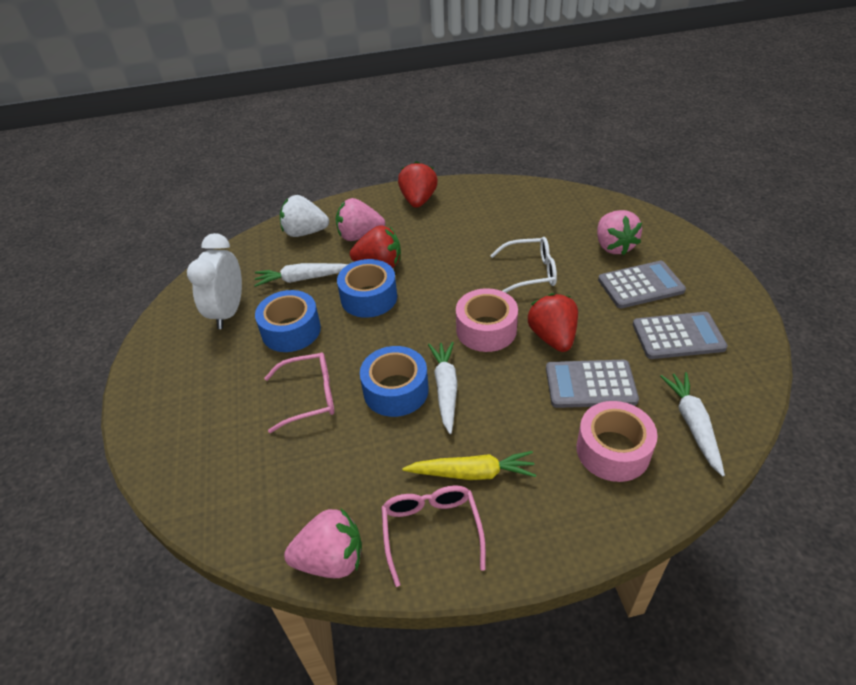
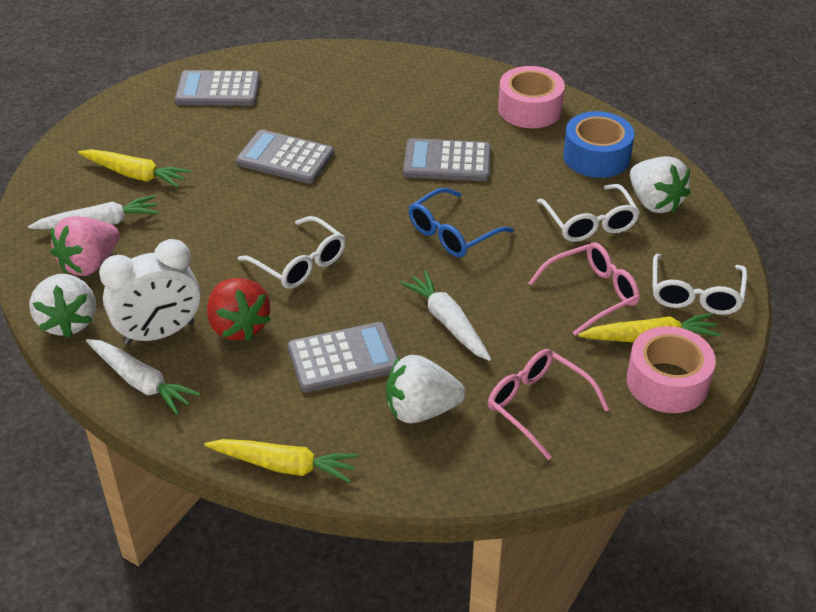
blue glasses: 0 -> 1
blue tape: 3 -> 1
grey calculator: 3 -> 4
pink strawberry: 3 -> 1
red strawberry: 3 -> 1
white glasses: 1 -> 3
white strawberry: 1 -> 3
yellow carrot: 1 -> 3

